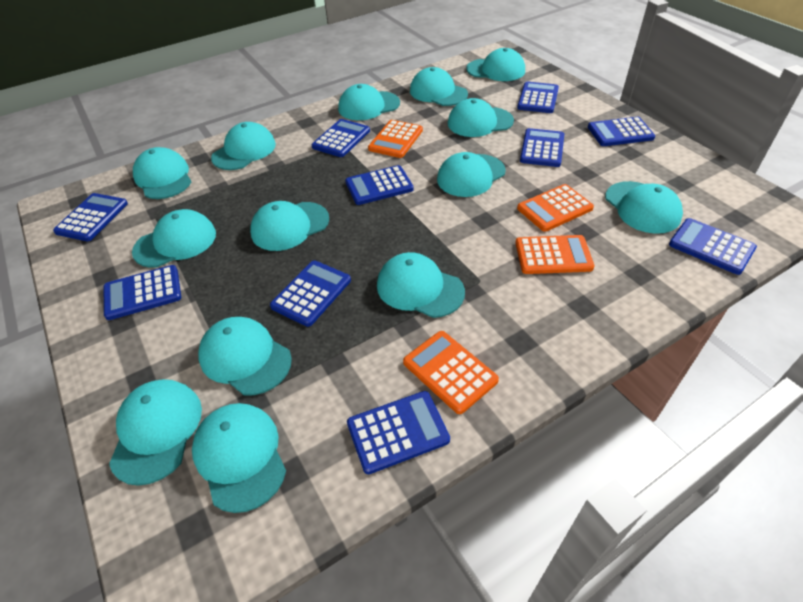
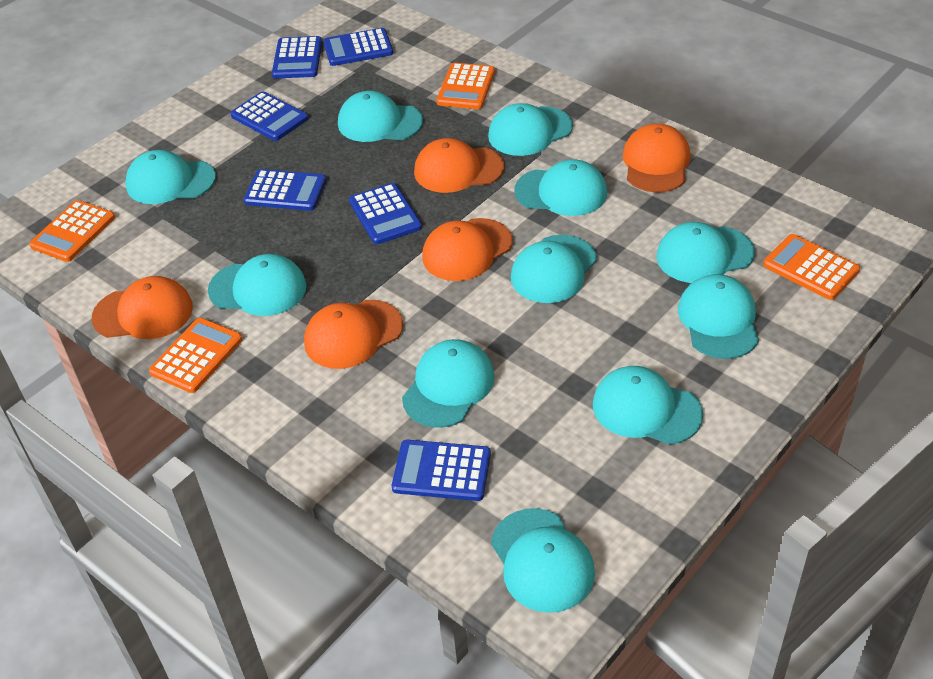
blue calculator: 10 -> 6
orange cap: 0 -> 5
turquoise cap: 14 -> 11

